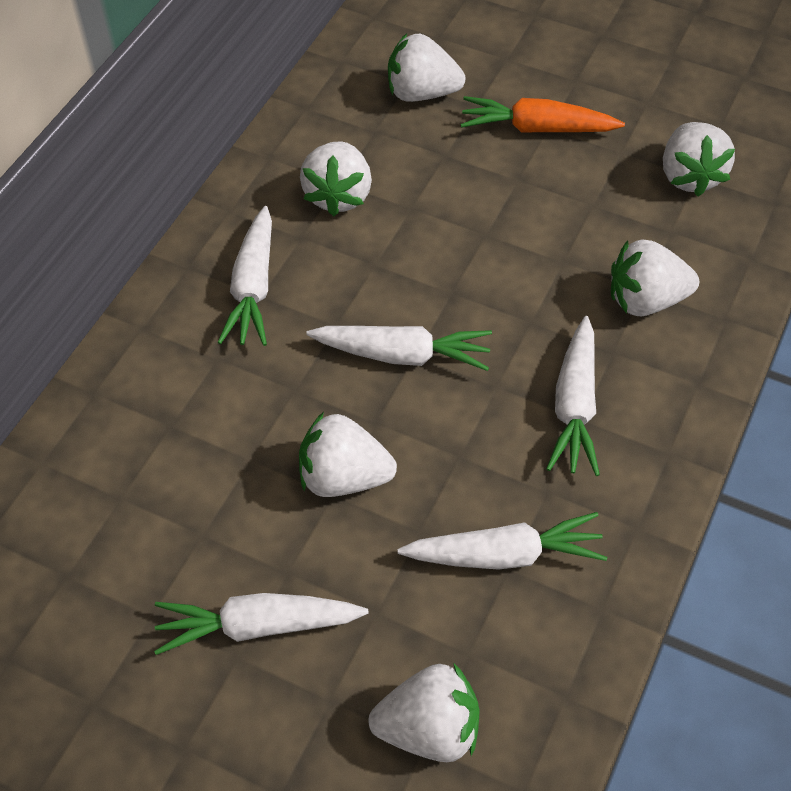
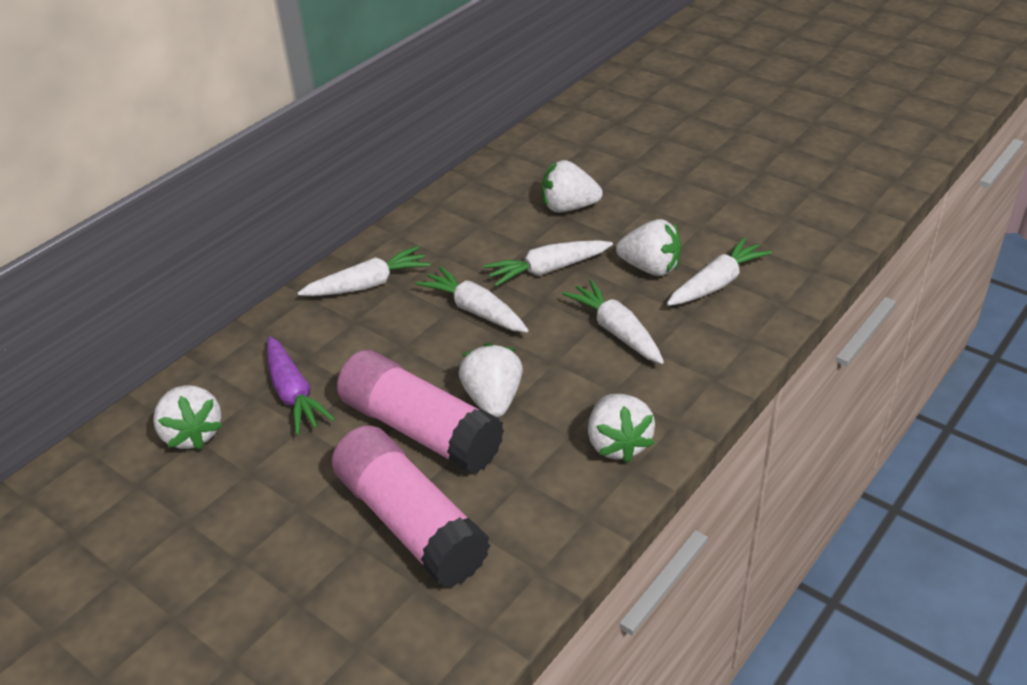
orange carrot: 1 -> 0
pink glue stick: 0 -> 2
purple carrot: 0 -> 1
white strawberry: 6 -> 5

